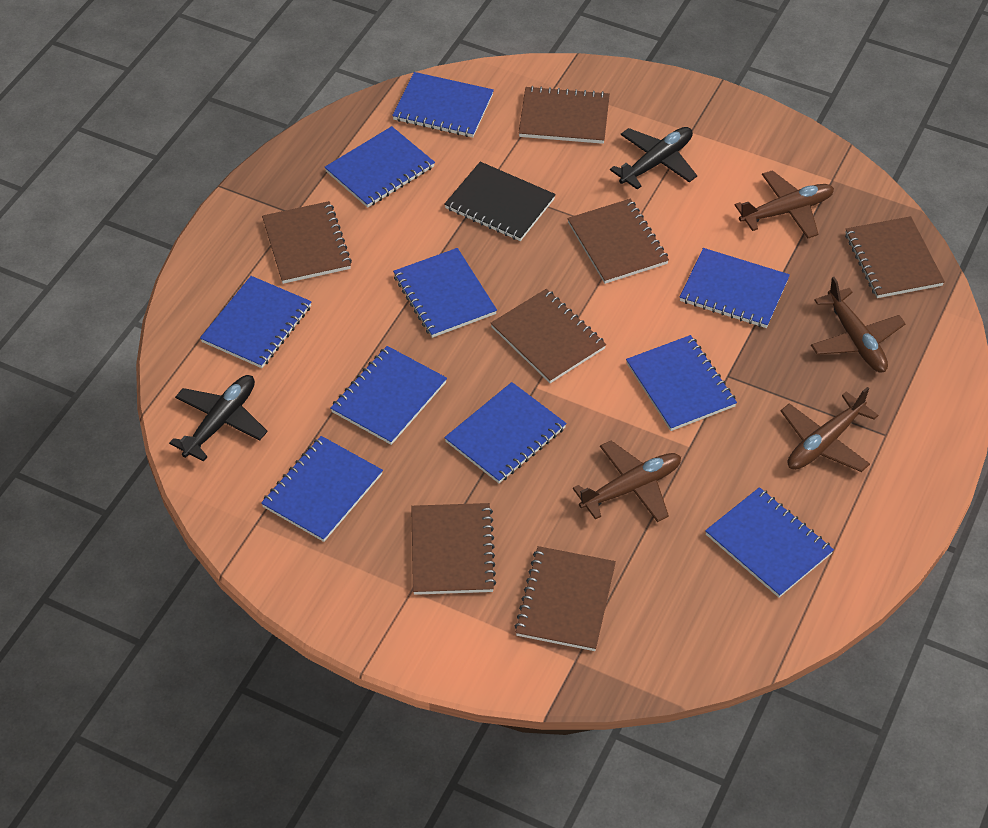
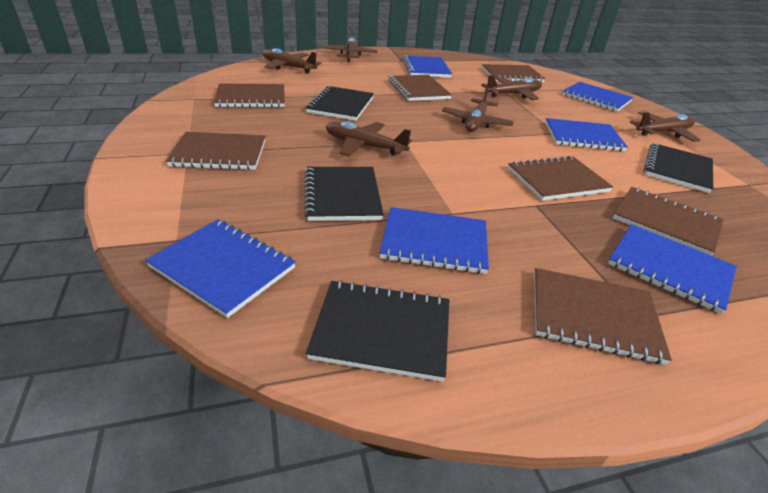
black notebook: 1 -> 4
black plane: 2 -> 0
blue notebook: 10 -> 6
brown plane: 4 -> 6

